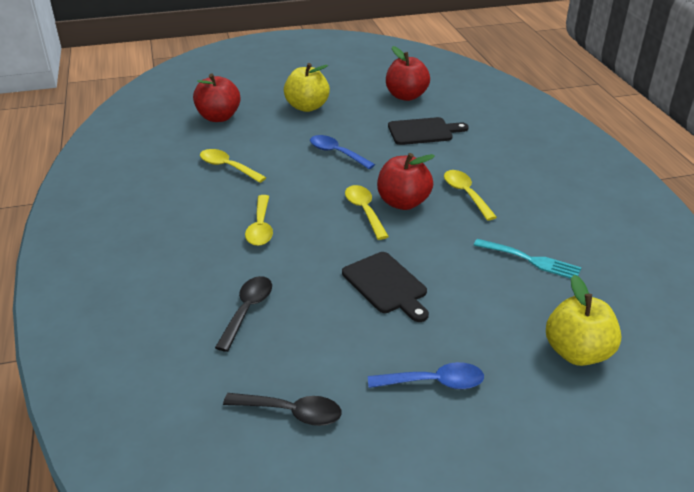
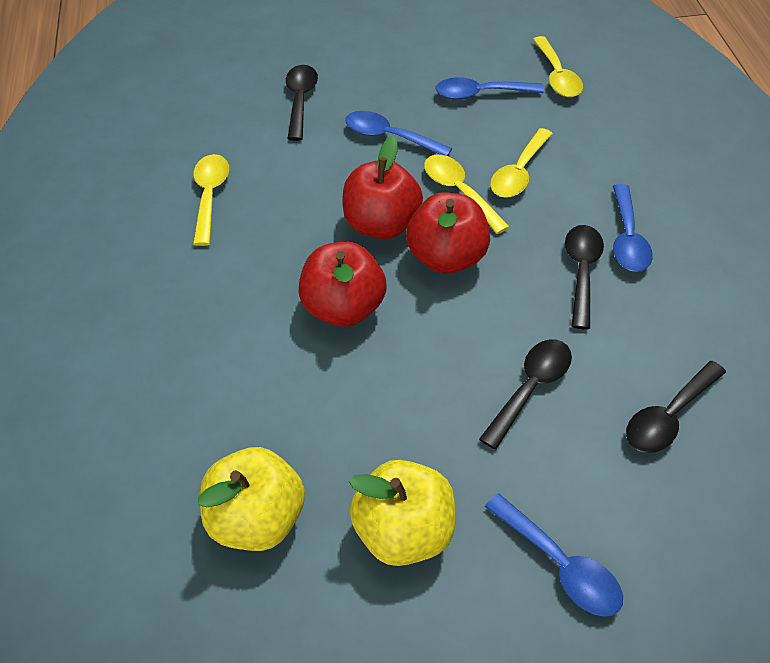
black cutting board: 2 -> 0
black spoon: 2 -> 4
blue spoon: 2 -> 4
turquoise fork: 1 -> 0

